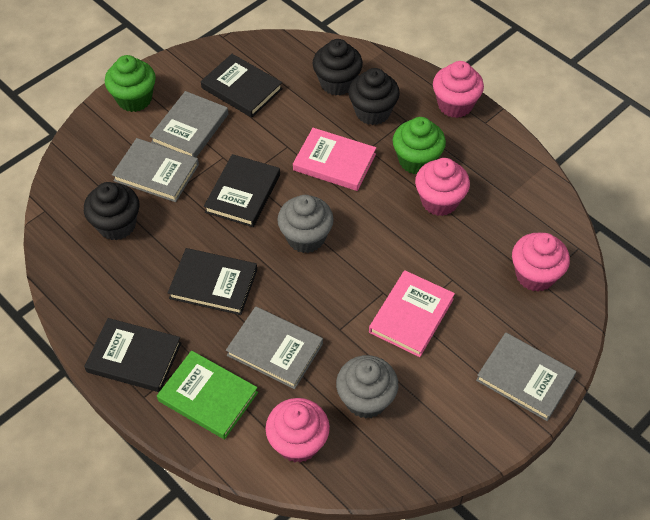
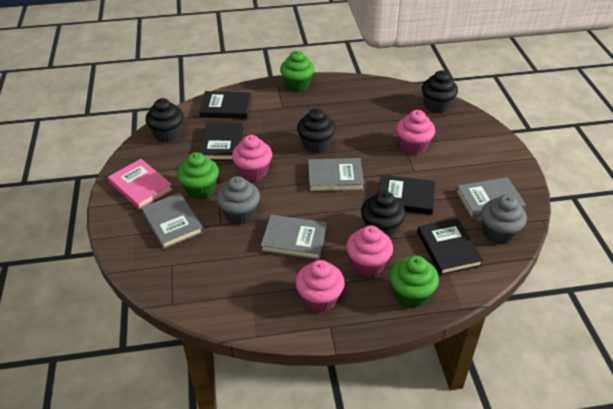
black cupcake: 3 -> 4
green book: 1 -> 0
green cupcake: 2 -> 3
pink book: 2 -> 1

